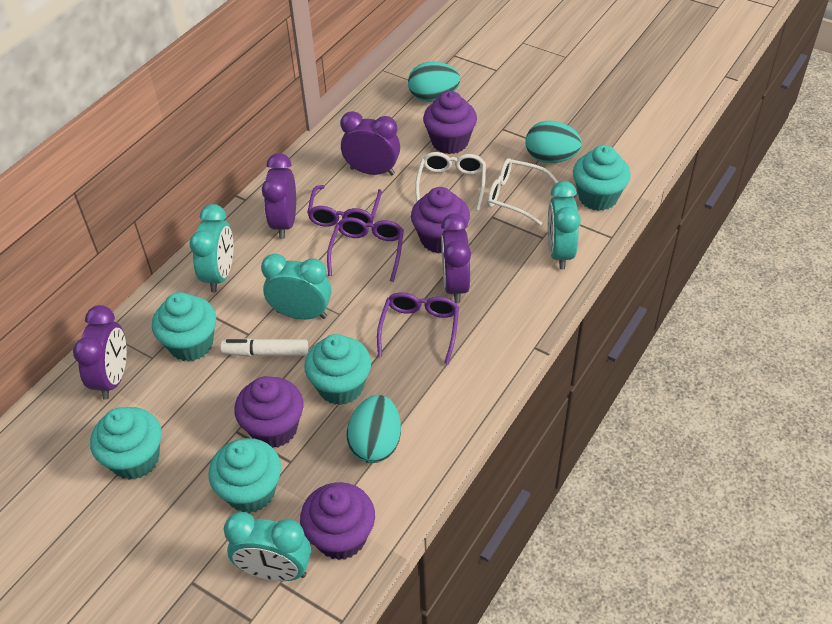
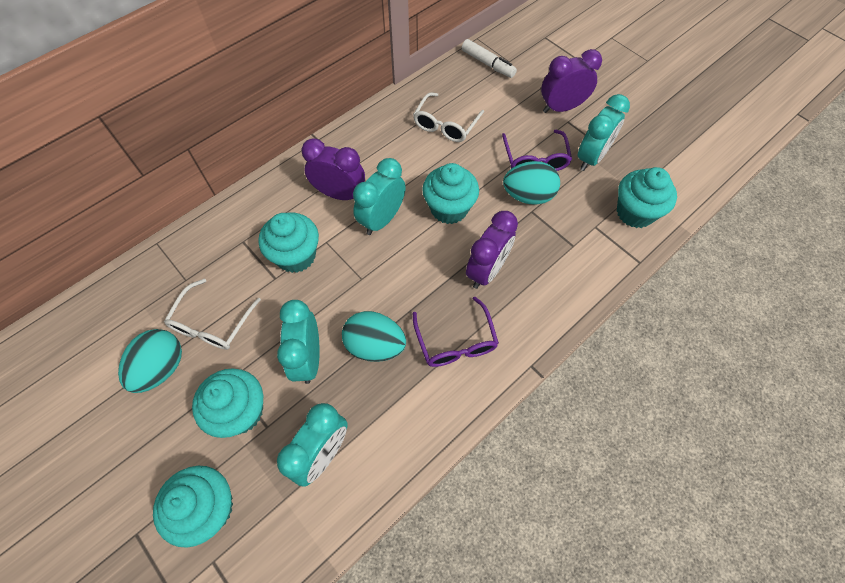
purple clock: 4 -> 3
purple cupcake: 4 -> 0
purple glasses: 3 -> 2

